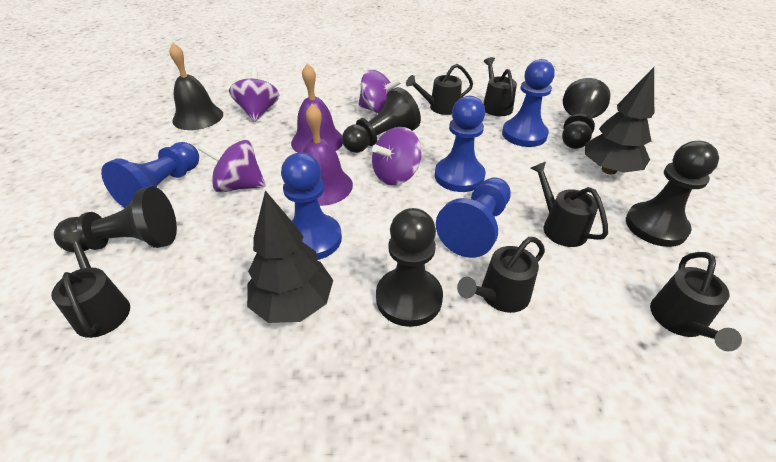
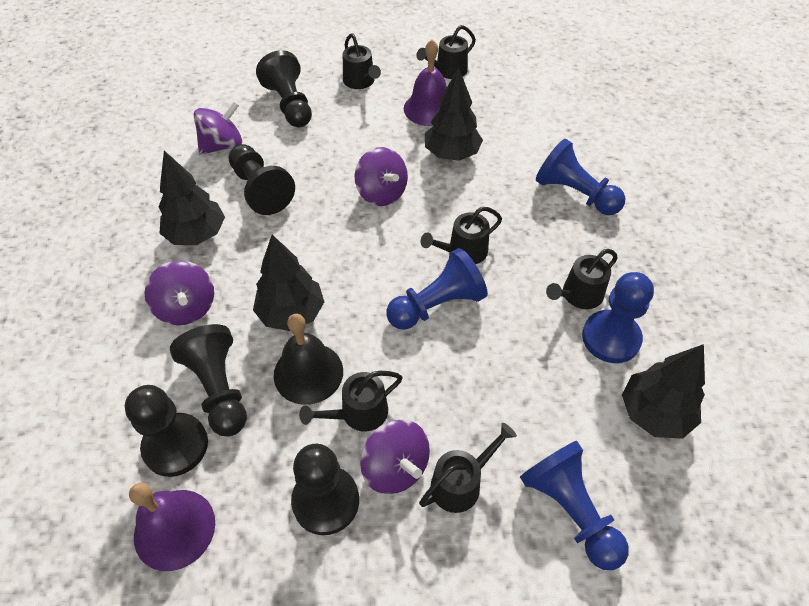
black tree: 2 -> 4
blue pawn: 5 -> 4

